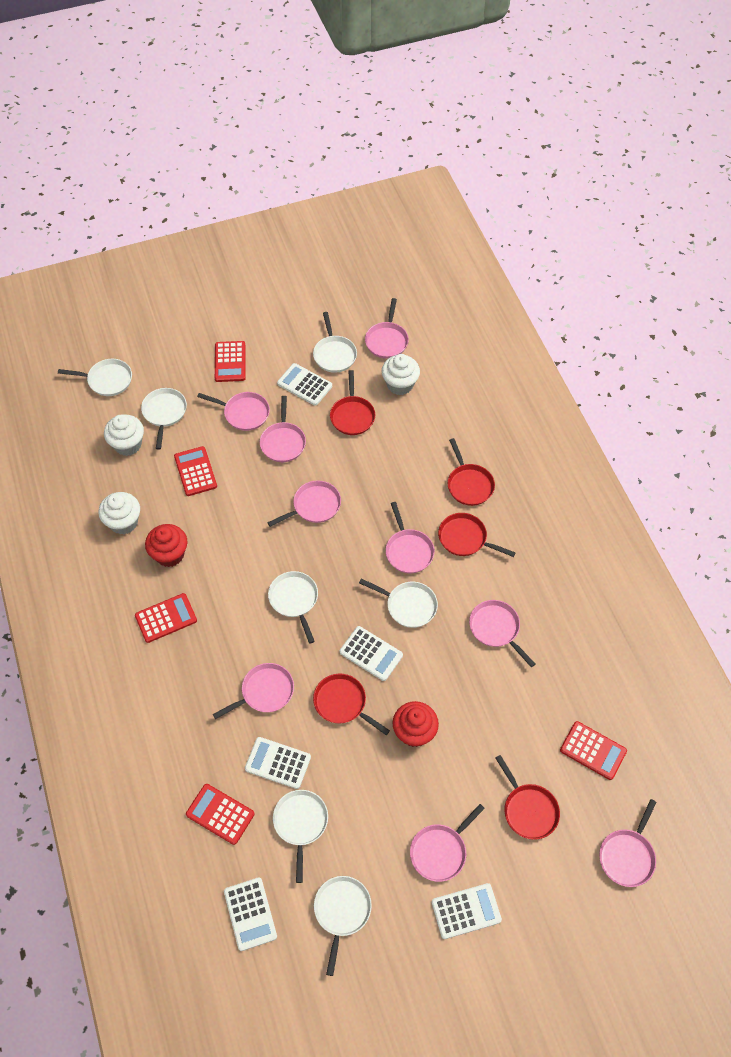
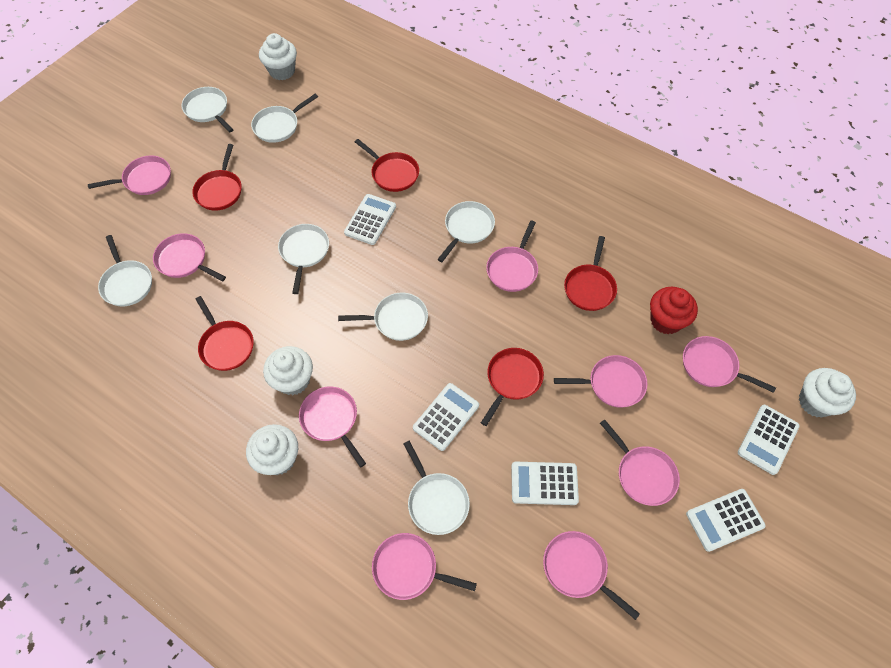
red calculator: 5 -> 0
red cupcake: 2 -> 1
white cupcake: 3 -> 4

